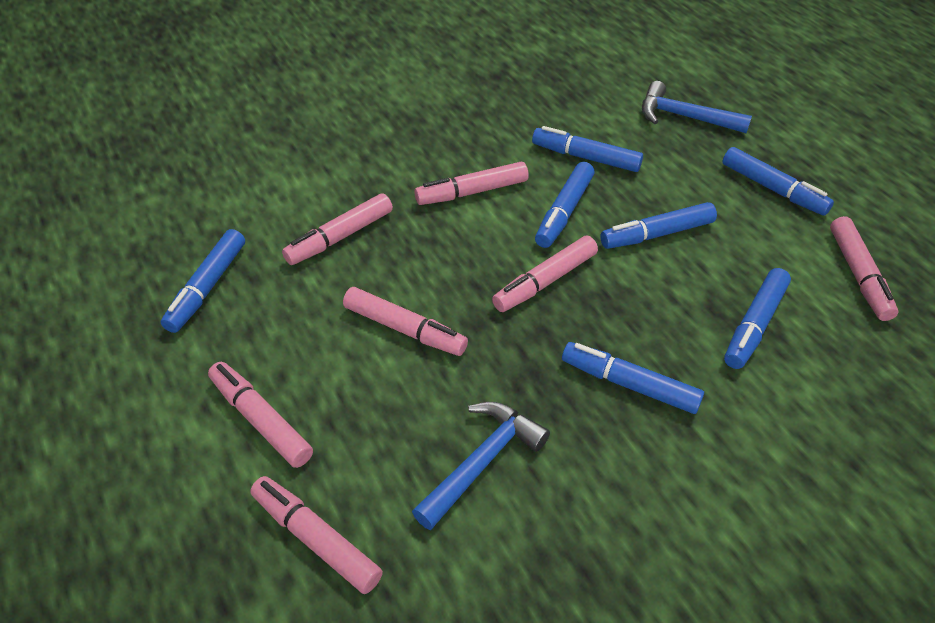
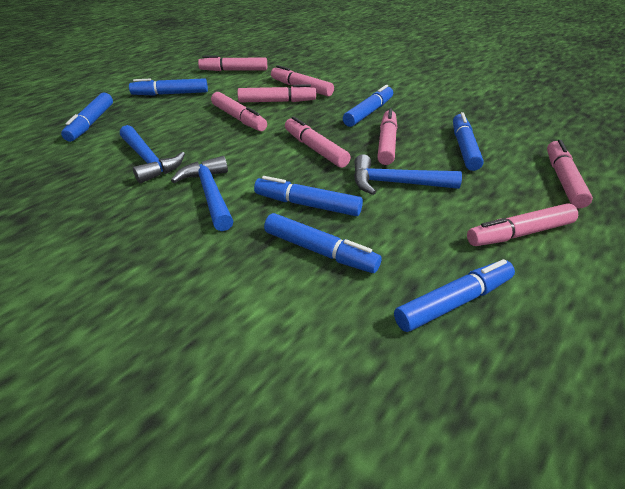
blue hammer: 2 -> 3
pink marker: 7 -> 8

